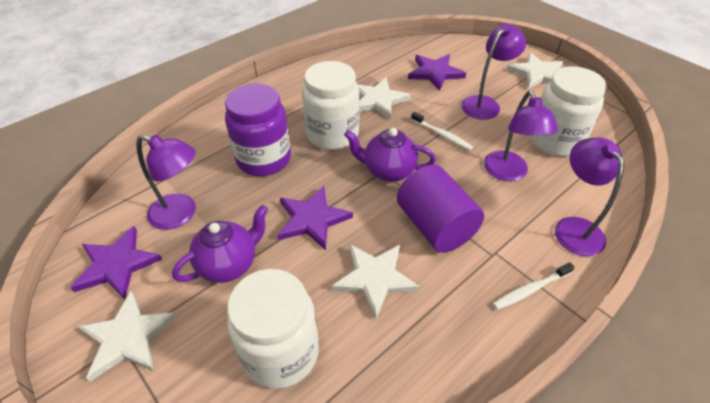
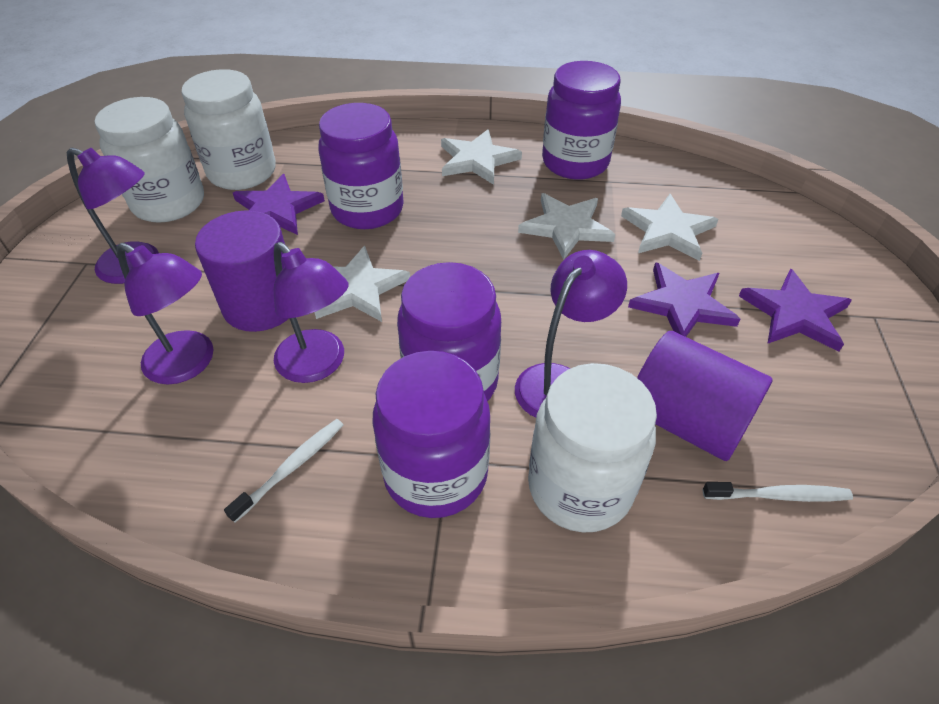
purple cylinder: 1 -> 2
purple jar: 1 -> 4
purple teapot: 2 -> 0

